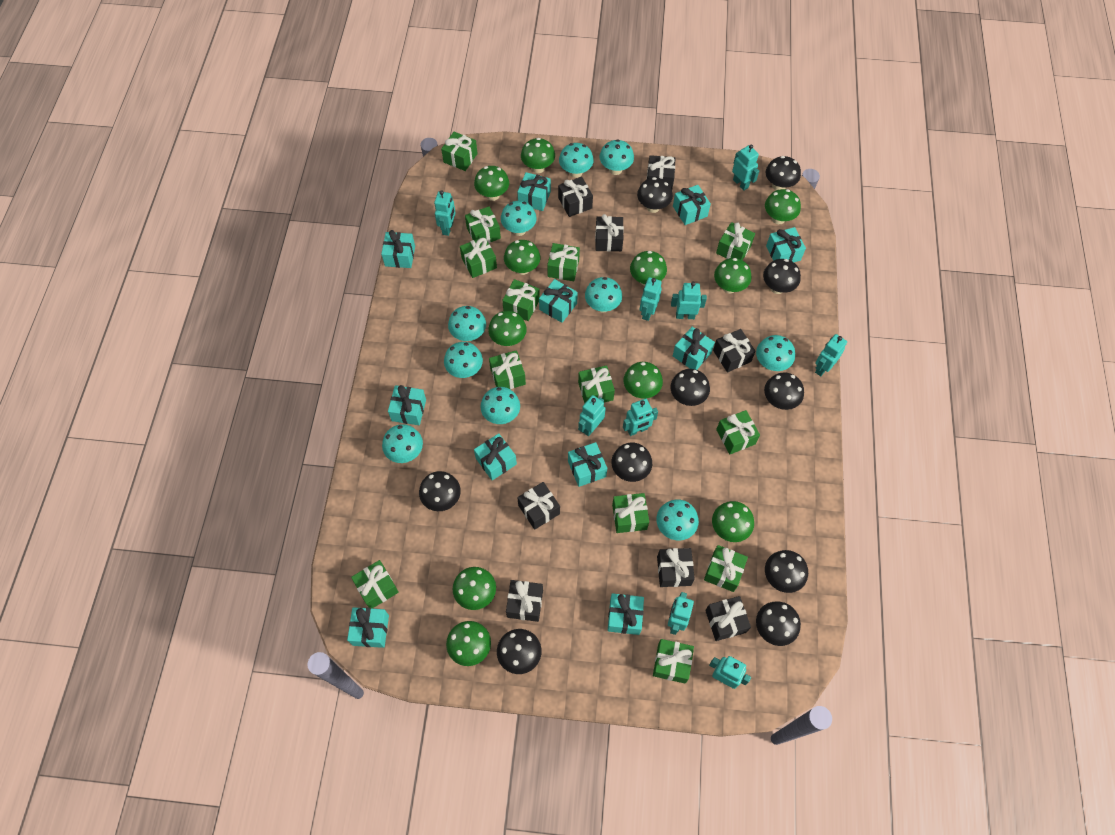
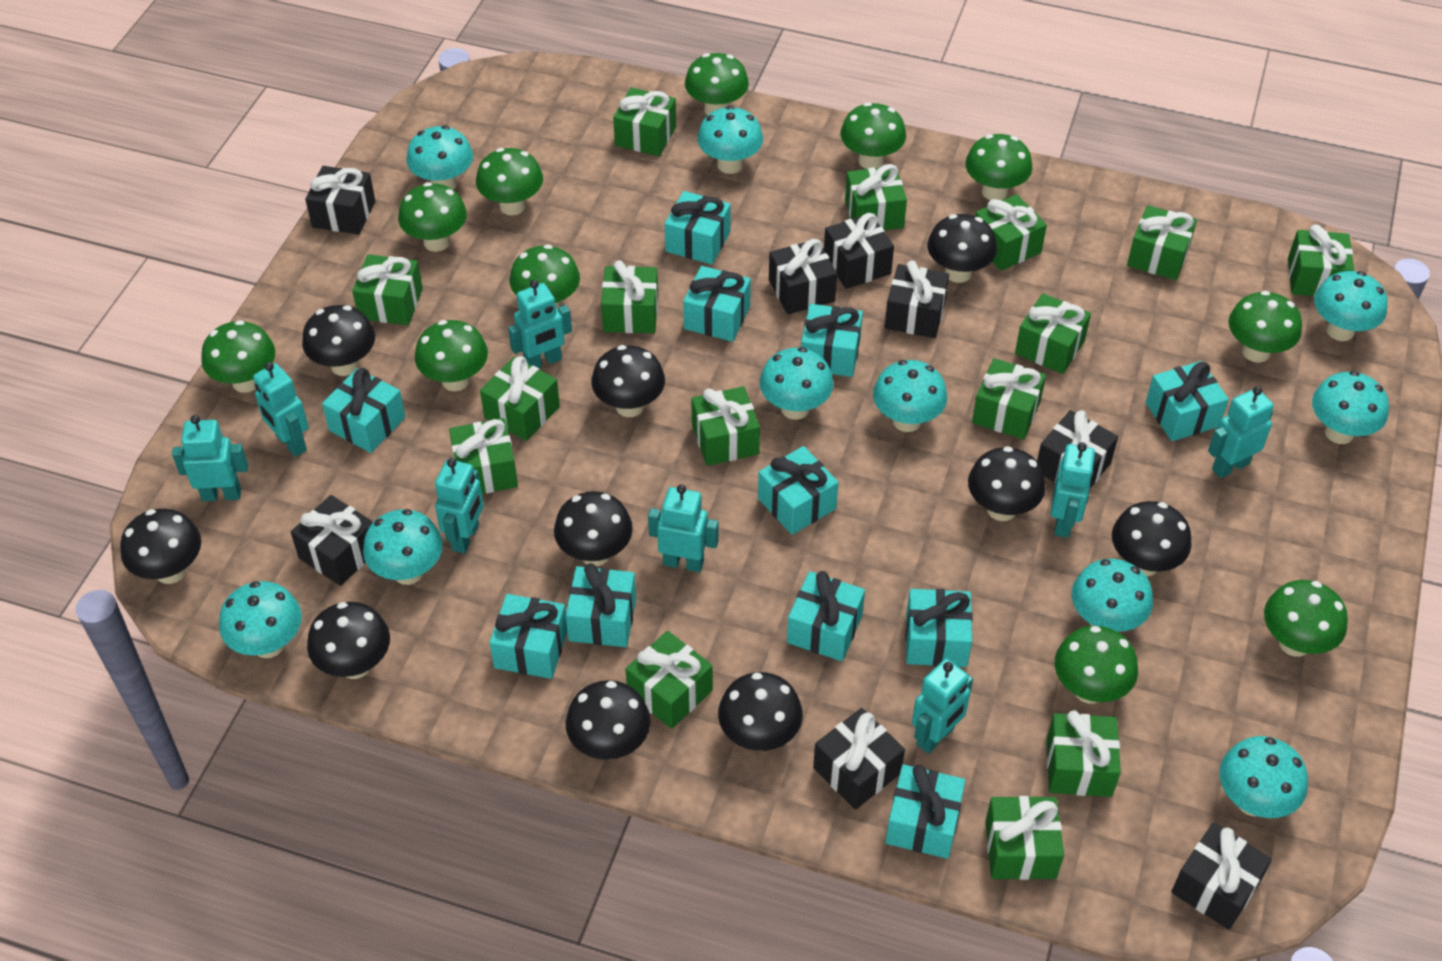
green gift: 13 -> 15
turquoise robot: 9 -> 8

